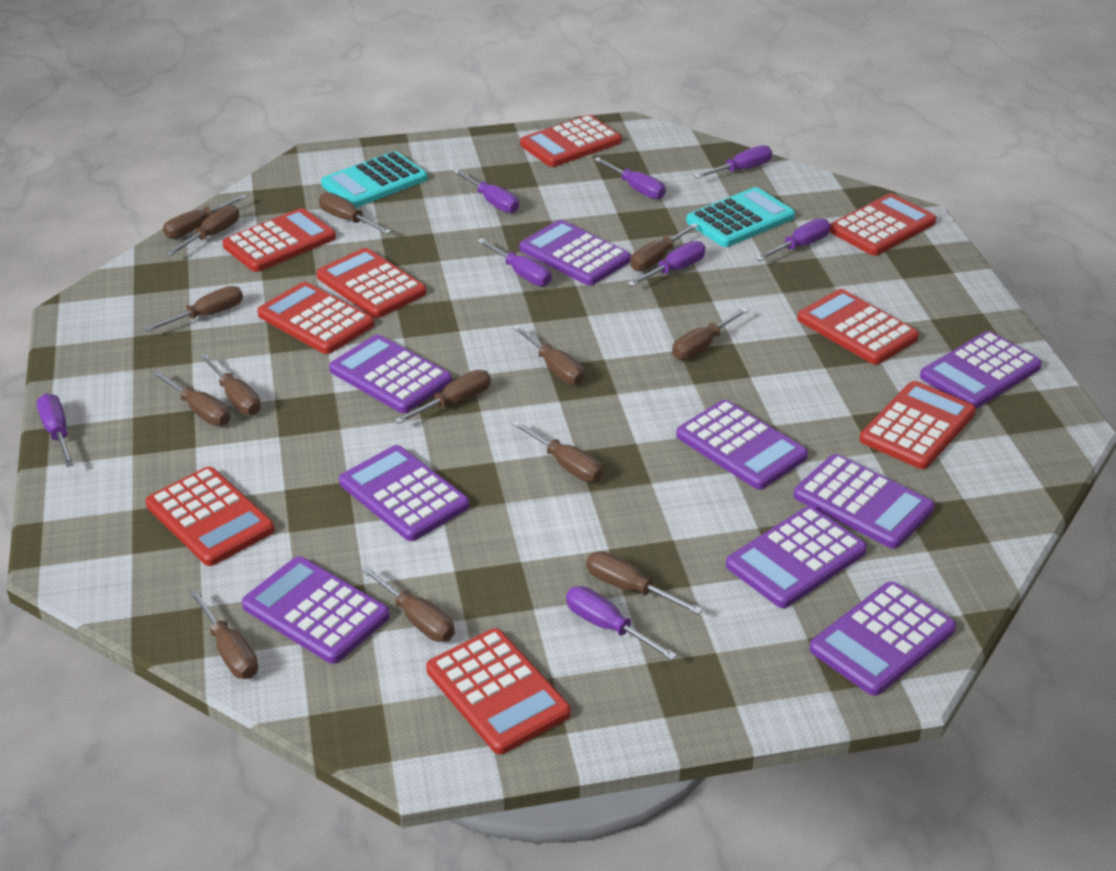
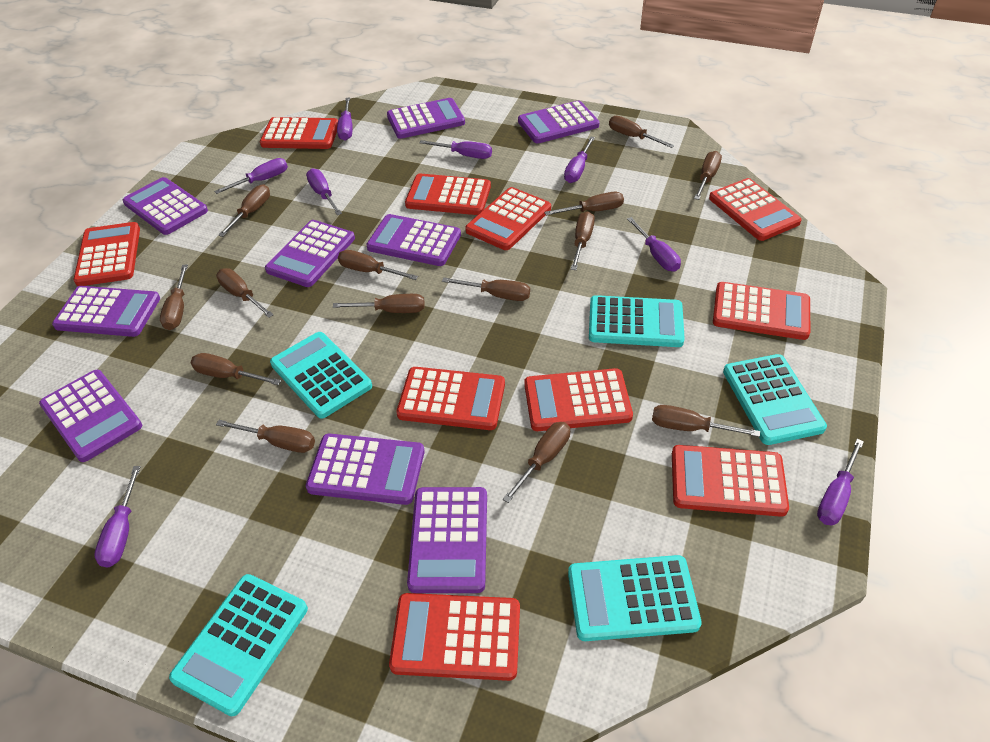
red calculator: 9 -> 10
turquoise calculator: 2 -> 5

